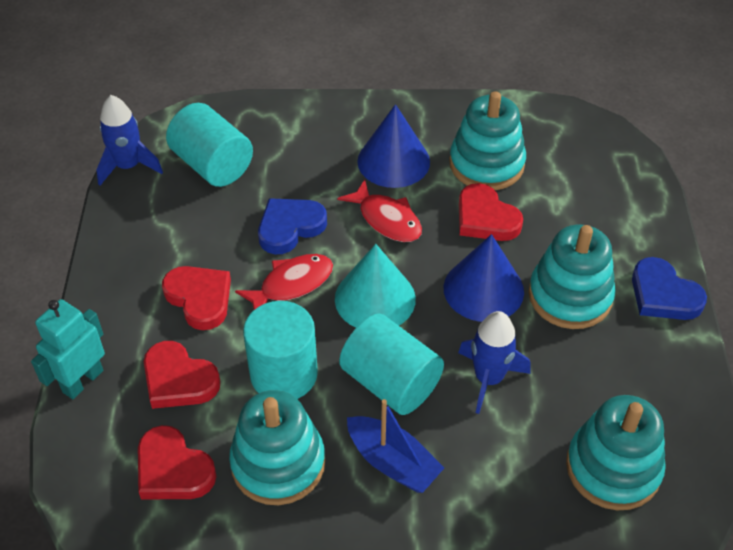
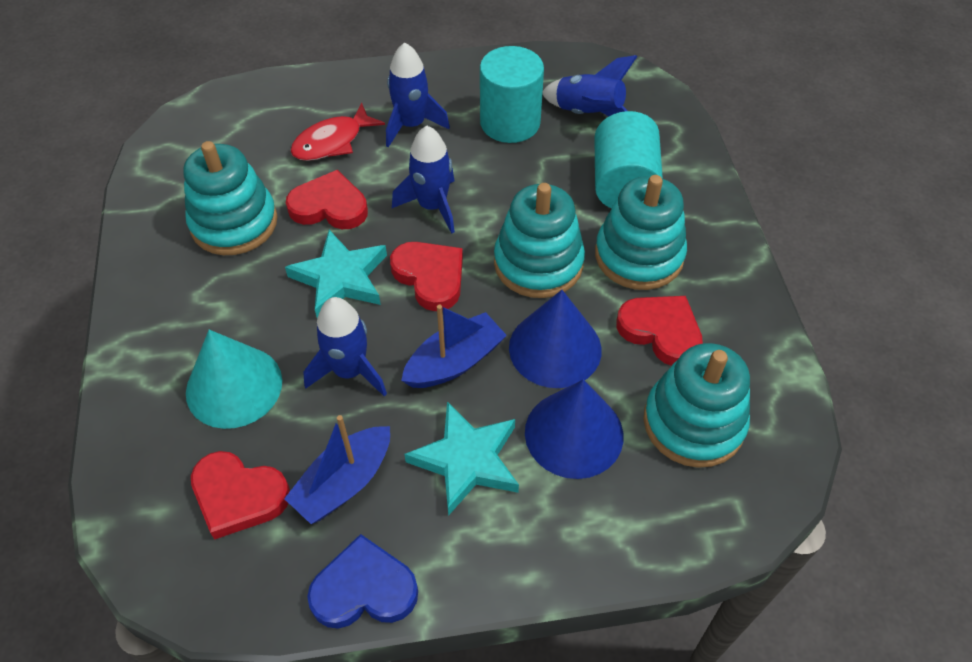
blue boat: 1 -> 2
blue heart: 2 -> 1
blue rocket: 2 -> 4
red fish: 2 -> 1
turquoise cylinder: 3 -> 2
turquoise robot: 1 -> 0
turquoise star: 0 -> 2

